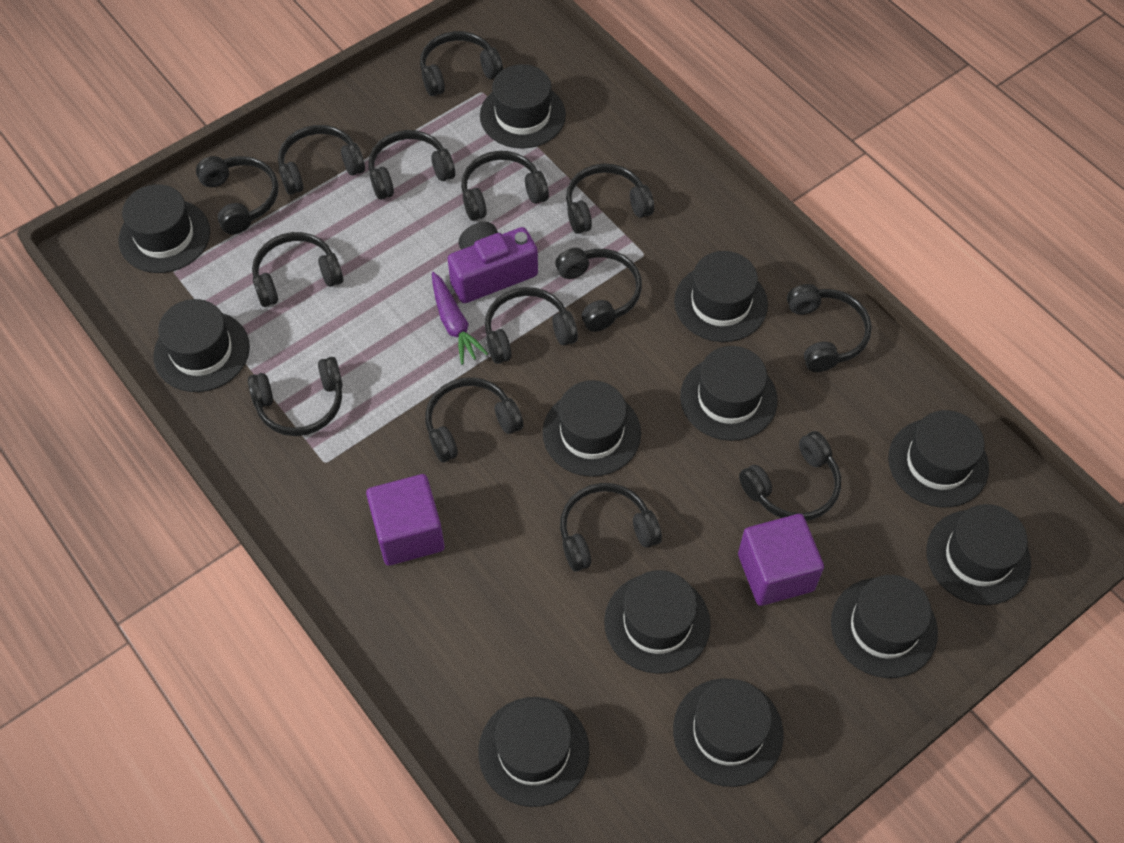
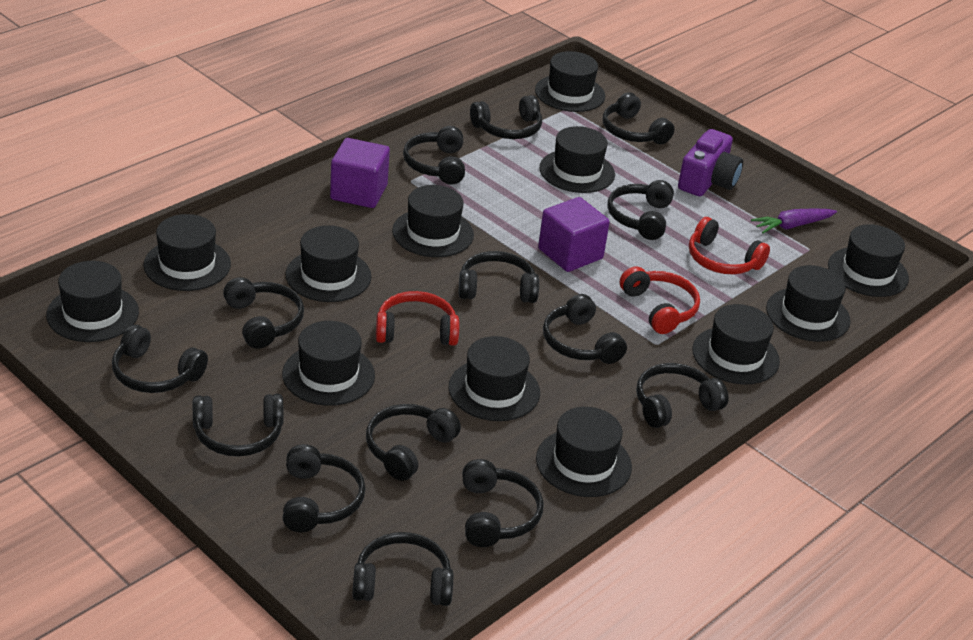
red headphones: 0 -> 3

